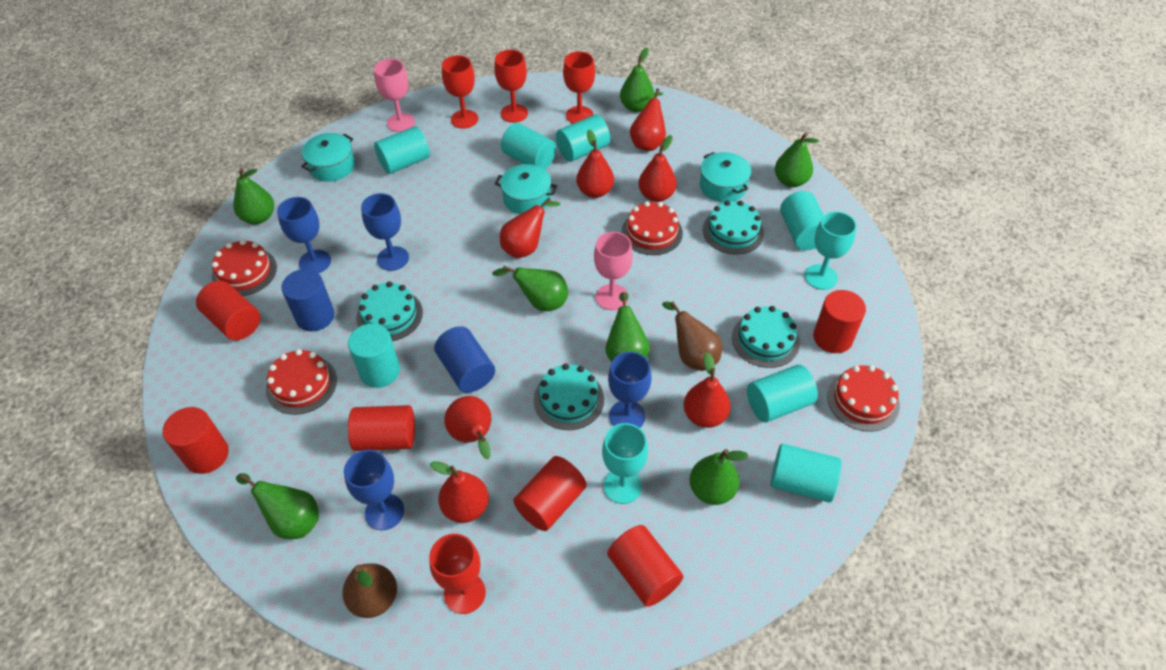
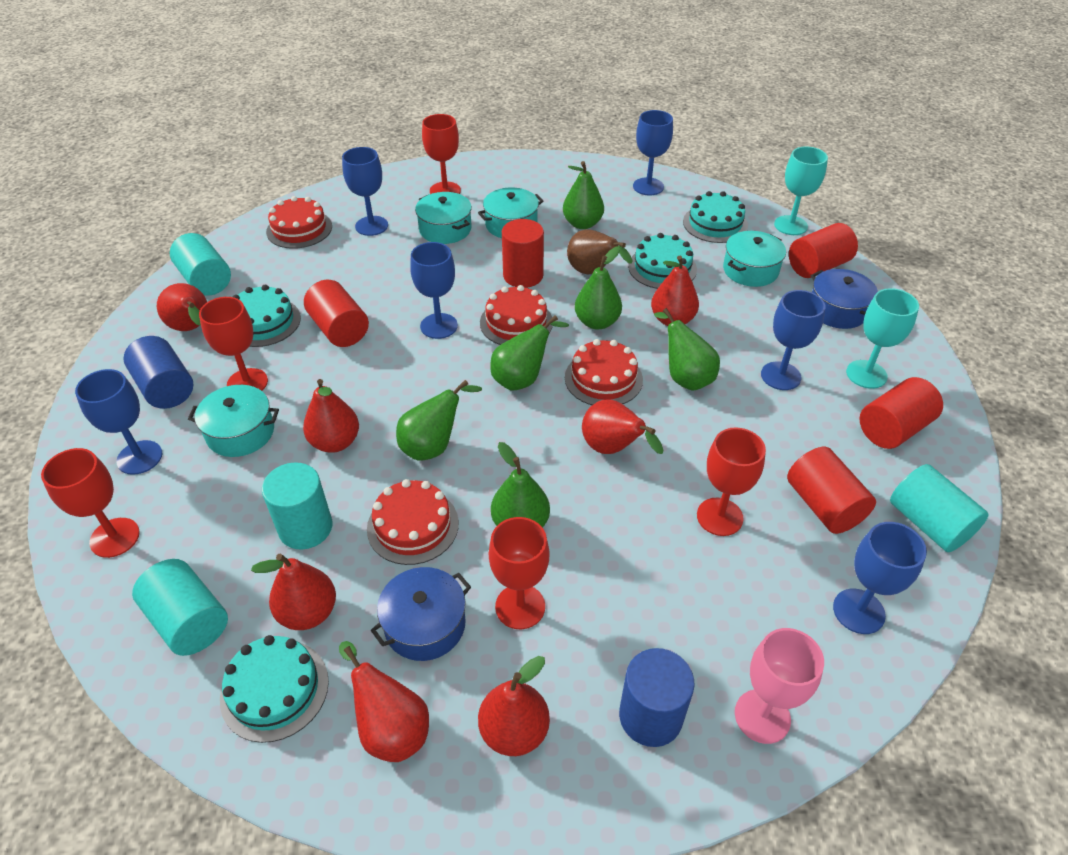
blue goblet: 4 -> 6
blue pot: 0 -> 2
brown pear: 2 -> 1
green pear: 7 -> 6
pink goblet: 2 -> 1
red cylinder: 6 -> 5
red goblet: 4 -> 5
turquoise cylinder: 7 -> 4
turquoise pot: 3 -> 4

